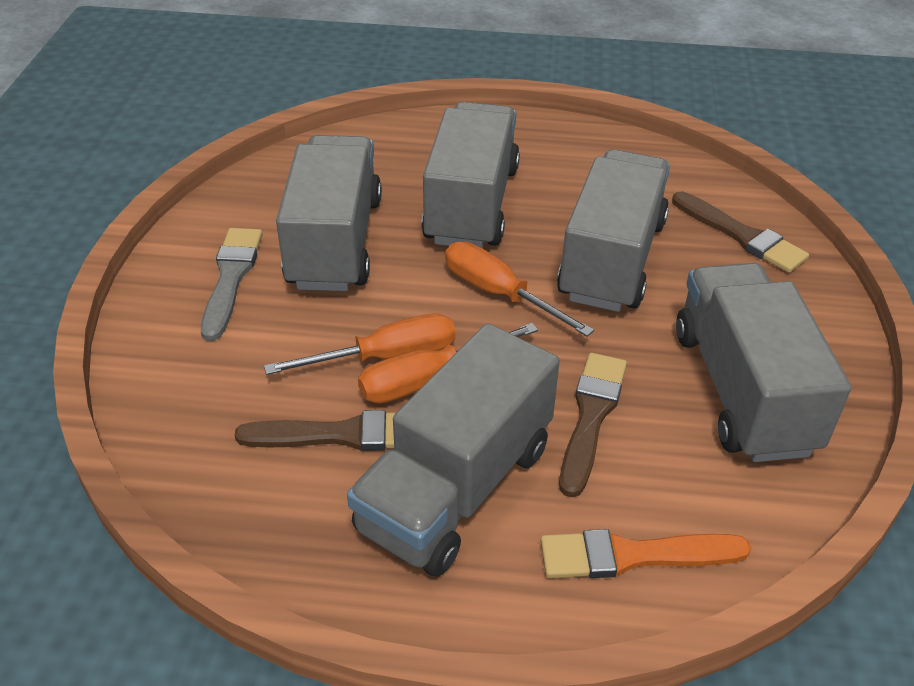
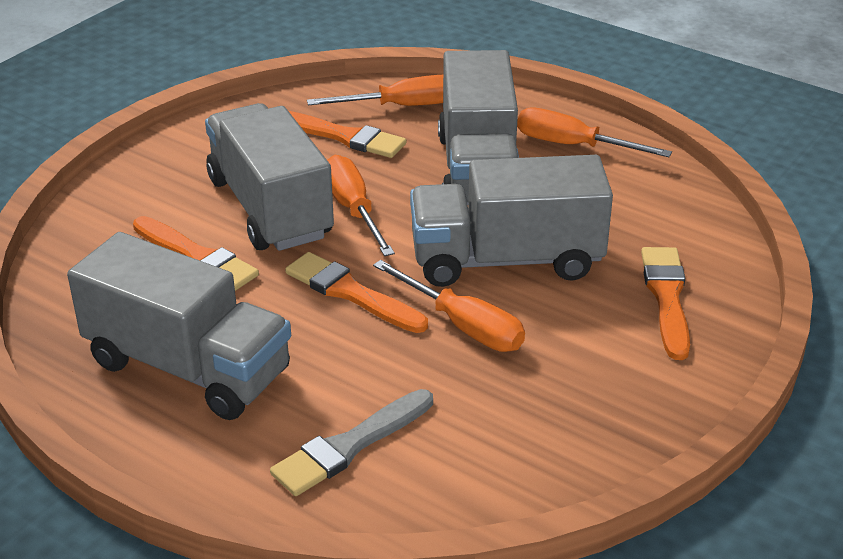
brown brush: 3 -> 0
grey truck: 5 -> 4
orange brush: 1 -> 4
orange screwdriver: 3 -> 4

